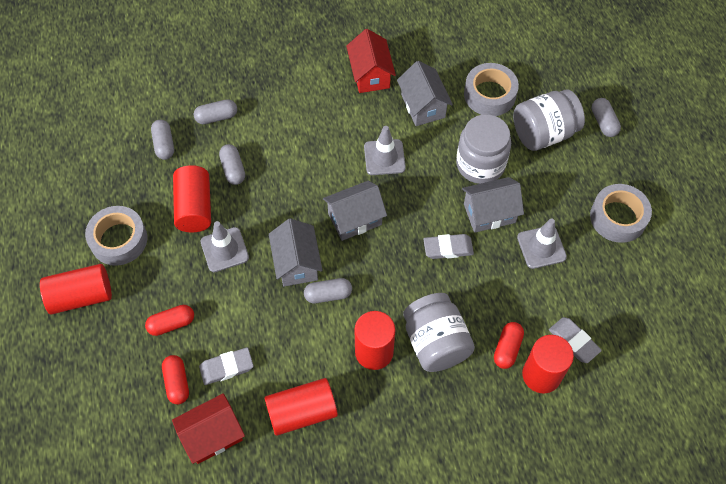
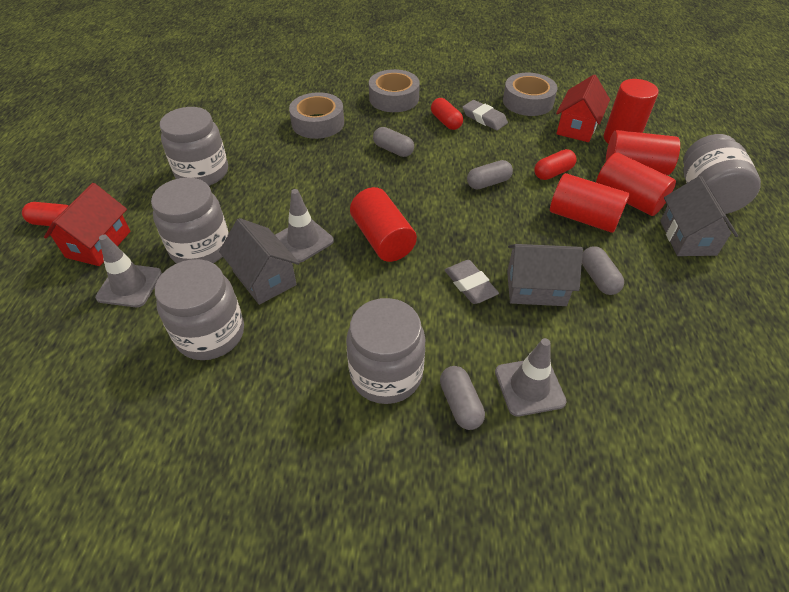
grey capsule: 5 -> 4
grey eraser: 3 -> 2
grey house: 4 -> 3
grey jar: 3 -> 5

